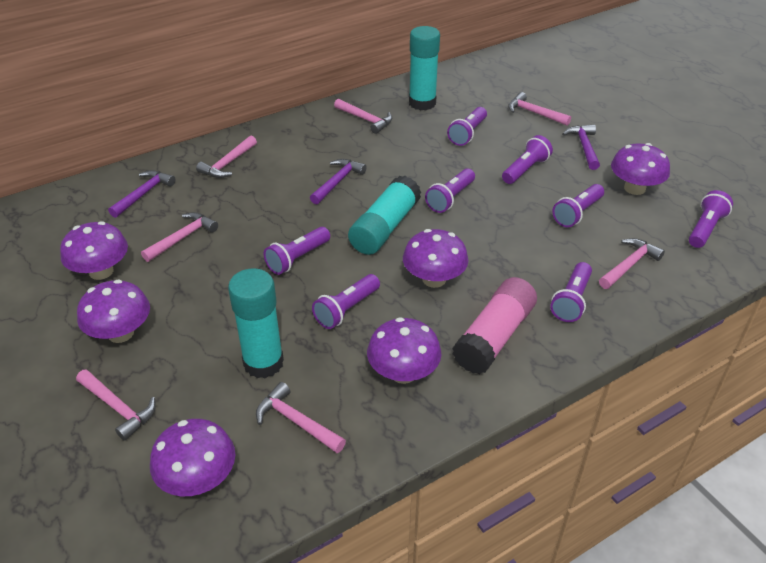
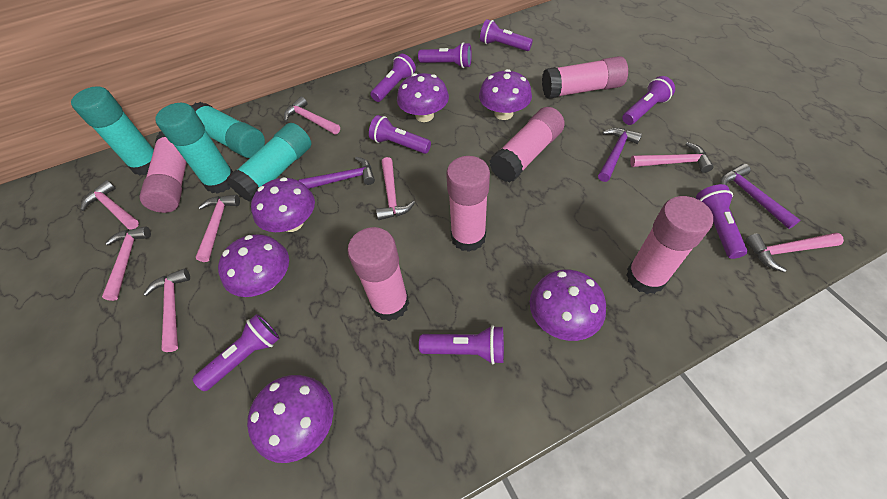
pink glue stick: 1 -> 6
pink hammer: 7 -> 8
turquoise glue stick: 3 -> 4

